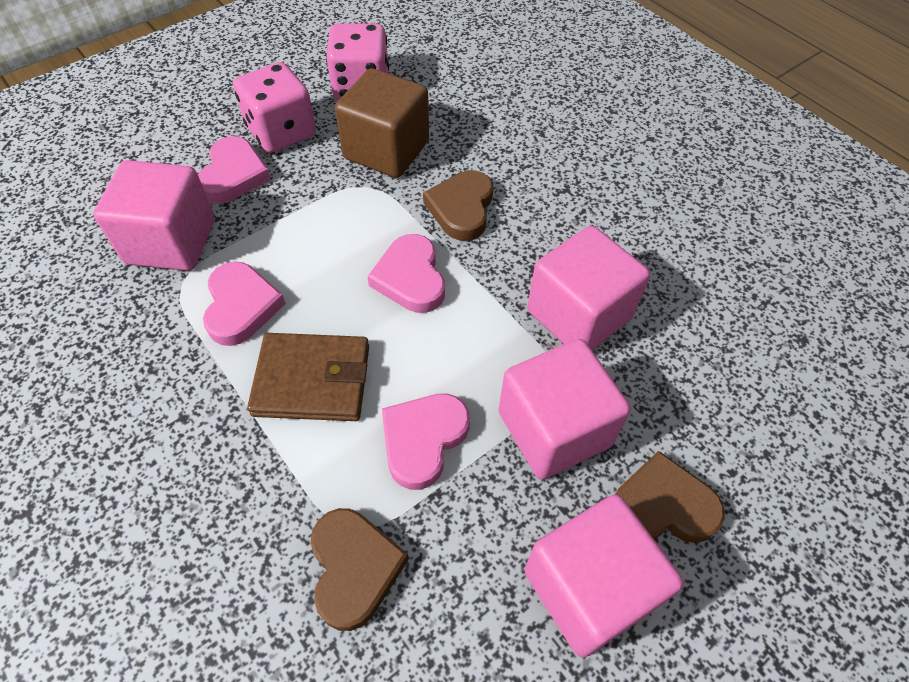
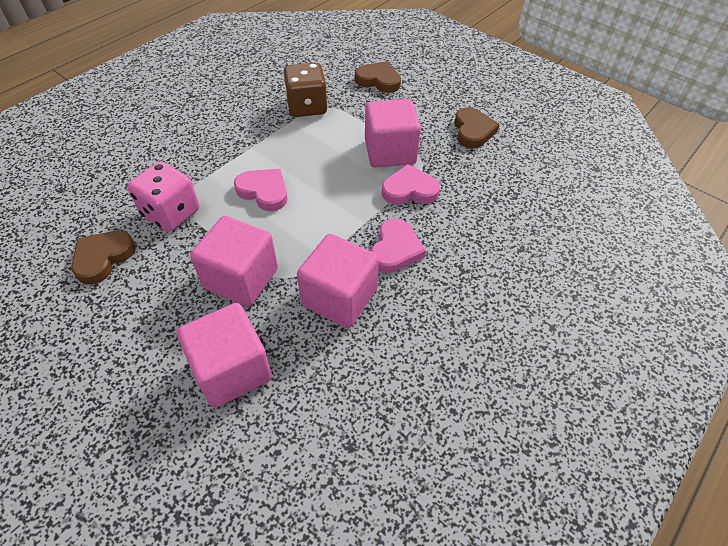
brown cube: 1 -> 0
brown dice: 0 -> 1
brown wallet: 1 -> 0
pink dice: 2 -> 1
pink heart: 4 -> 3

